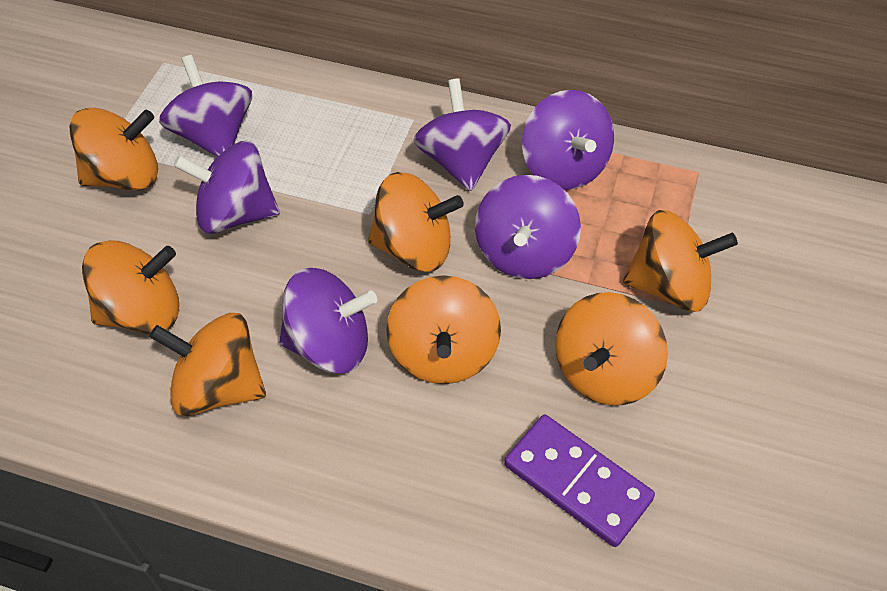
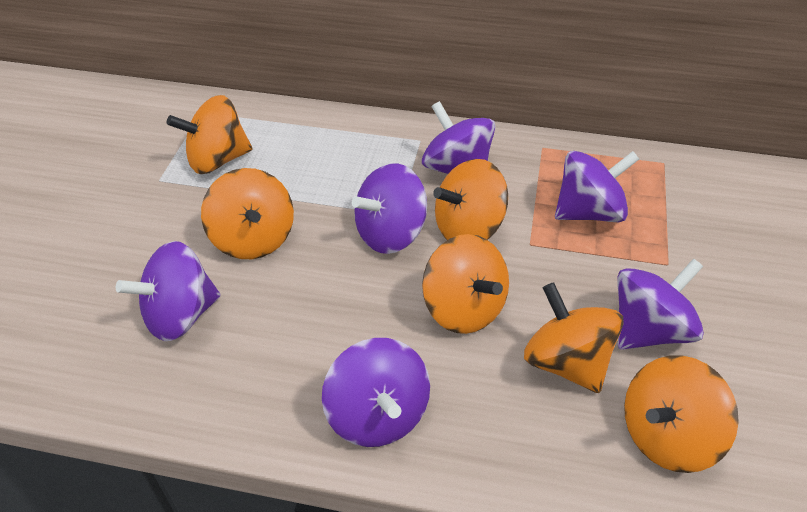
orange spinning top: 7 -> 6
purple domino: 1 -> 0

